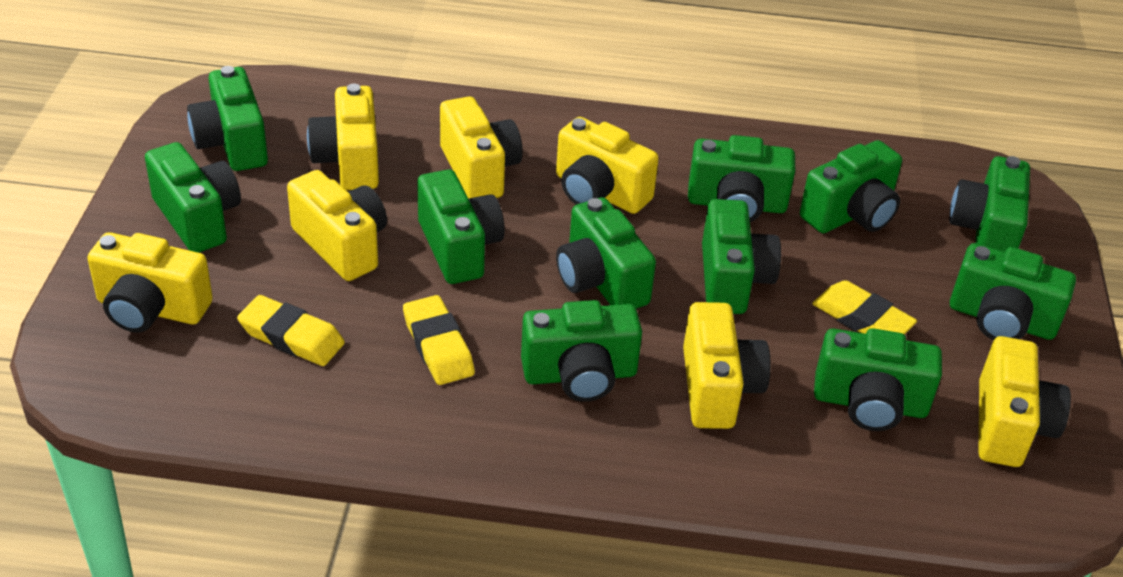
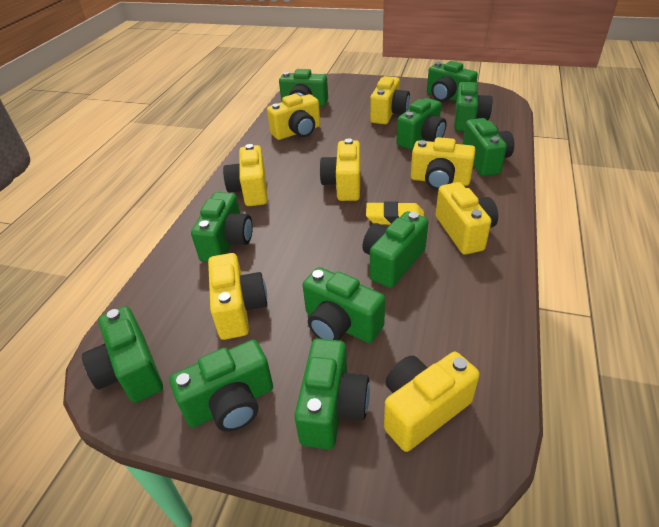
yellow camera: 7 -> 8
yellow eraser: 3 -> 1

